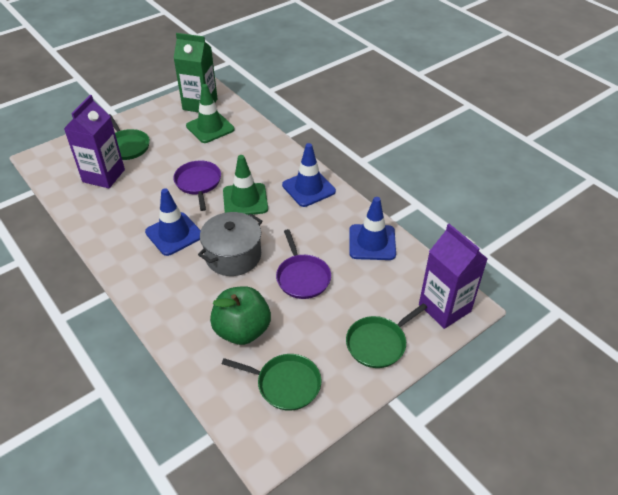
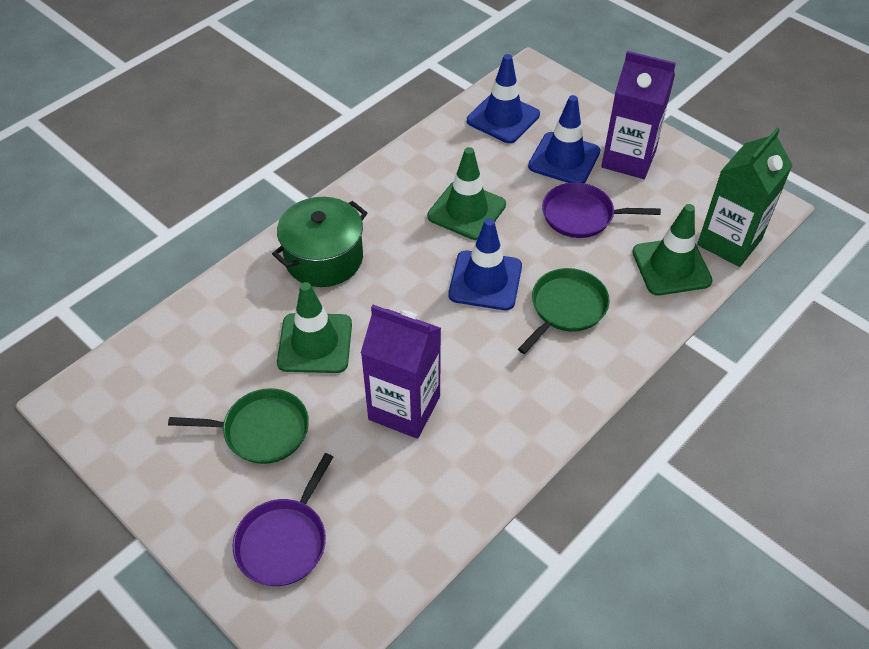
green apple: 1 -> 0
green pan: 3 -> 2
green pot: 0 -> 1
green traffic cone: 2 -> 3
grey pot: 1 -> 0

